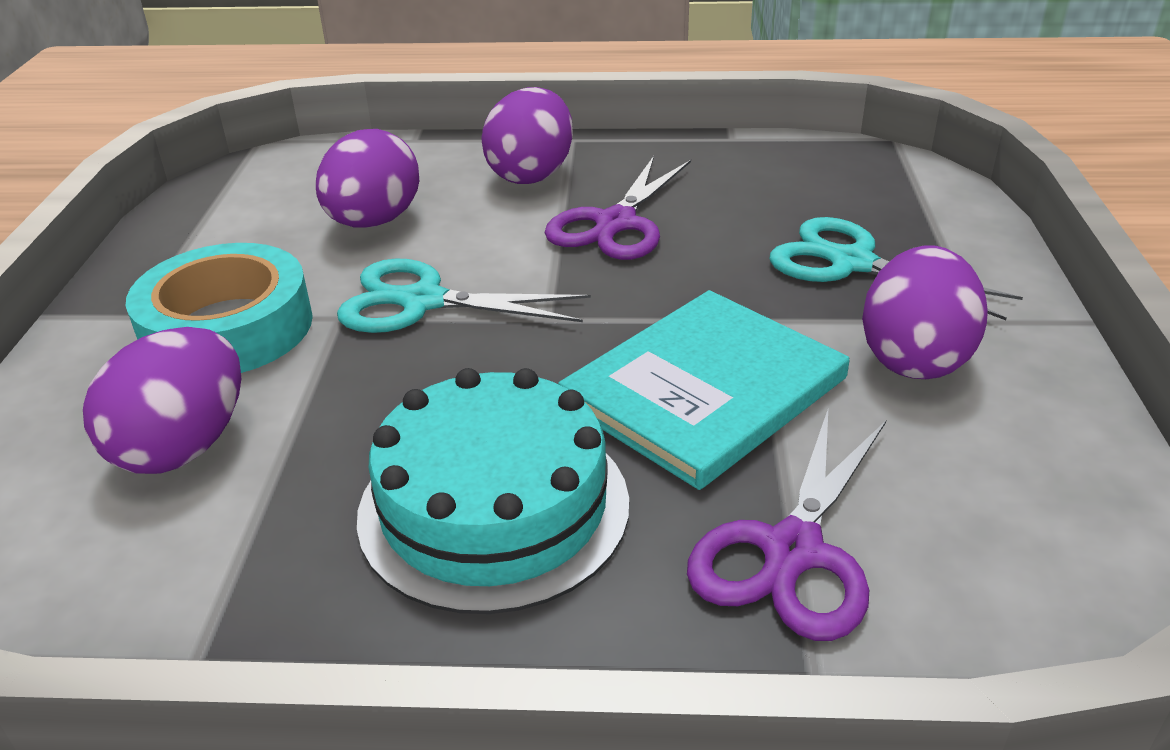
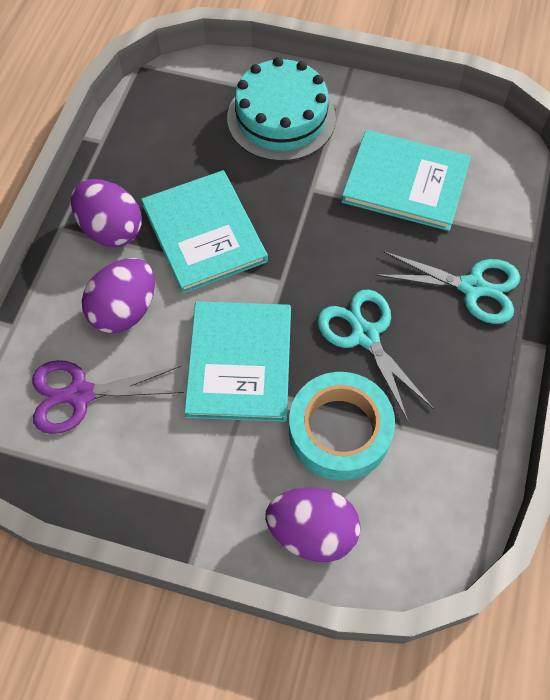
purple egg: 4 -> 3
purple scissors: 2 -> 1
turquoise book: 1 -> 3

